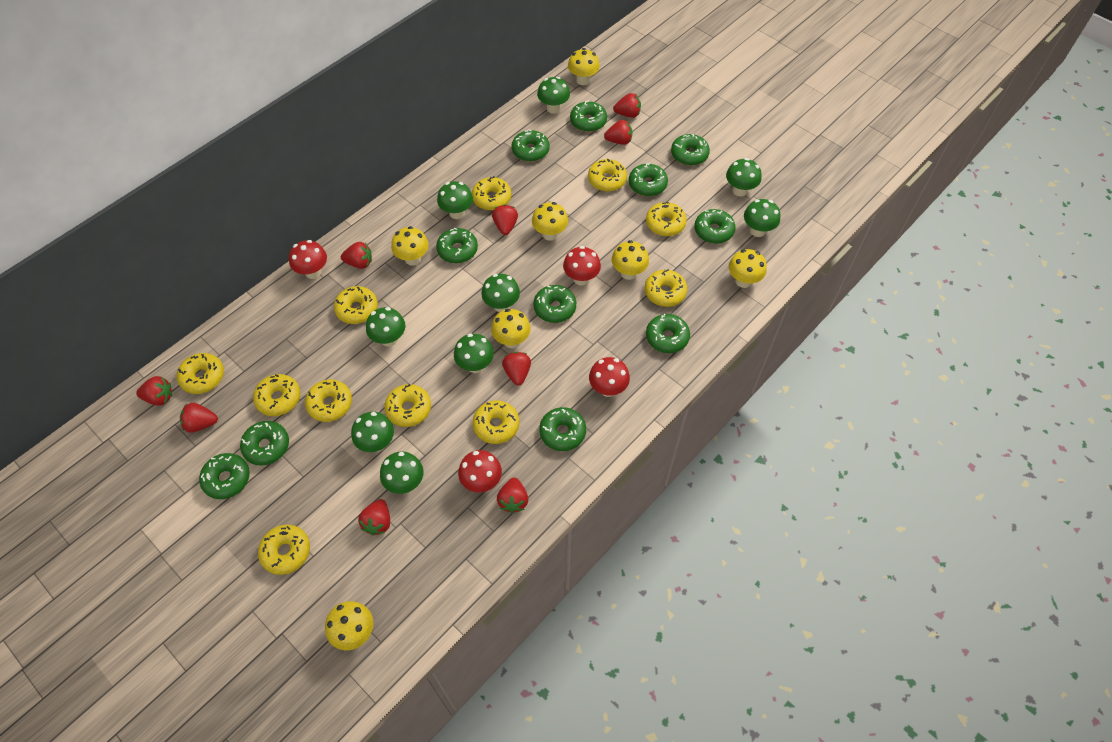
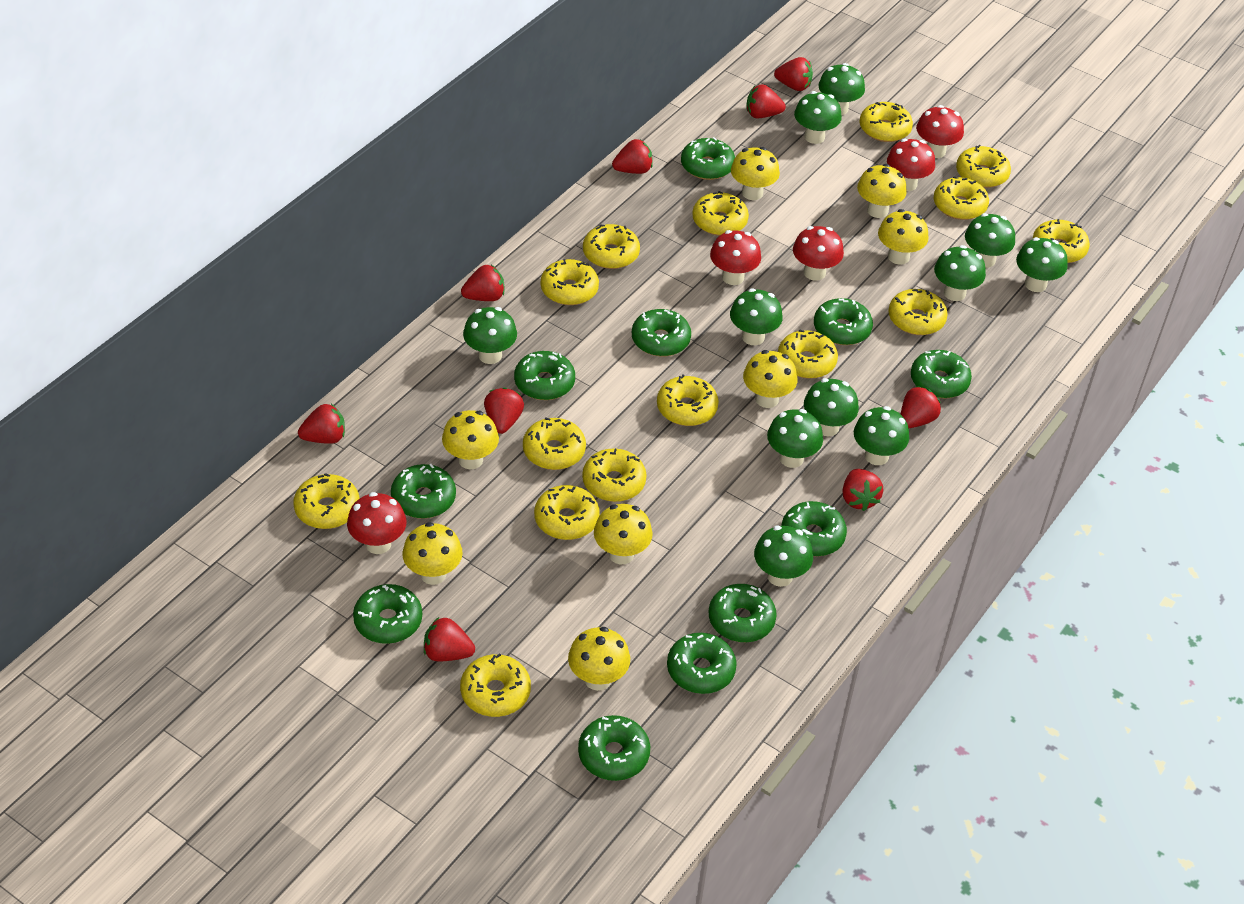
green mushroom: 9 -> 11
red mushroom: 4 -> 5
yellow donut: 11 -> 15
yellow mushroom: 7 -> 8

